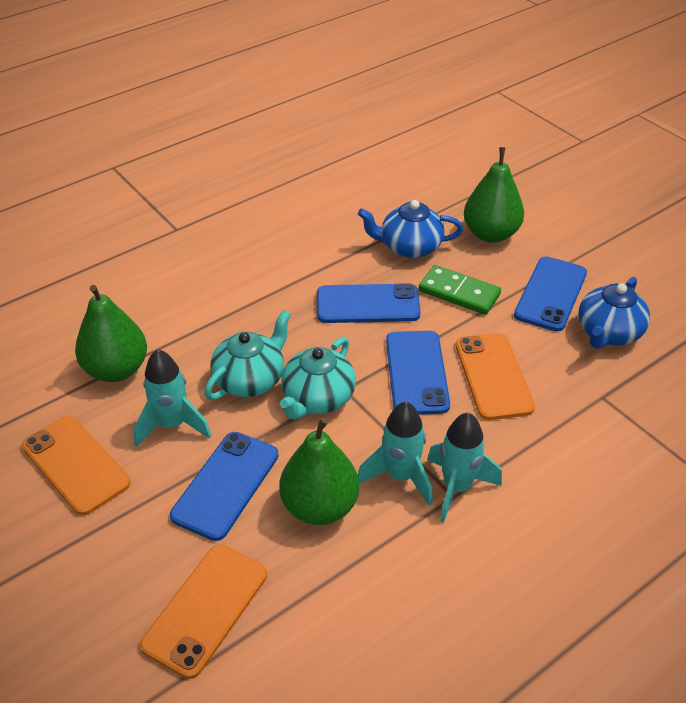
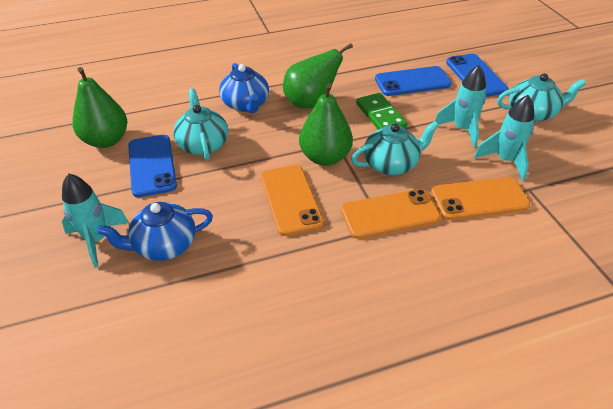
blue phone: 4 -> 3
turquoise teapot: 2 -> 3

